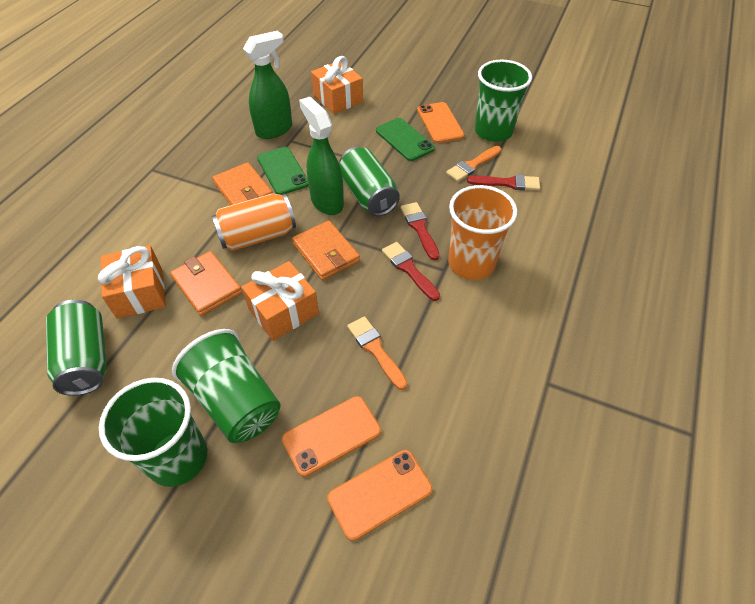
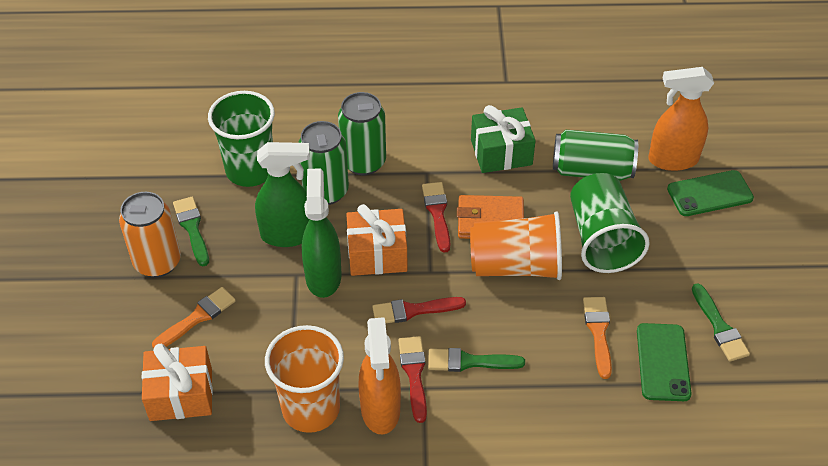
green brush: 0 -> 3
green can: 2 -> 3
green cup: 3 -> 2
green gift: 0 -> 1
orange cup: 1 -> 2
orange gift: 3 -> 2
orange phone: 3 -> 0
orange spray bottle: 0 -> 2
orange wallet: 3 -> 1

